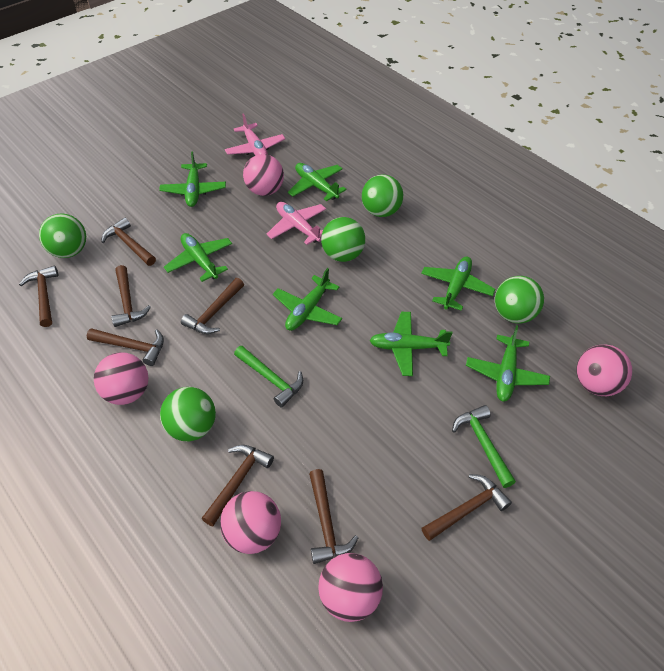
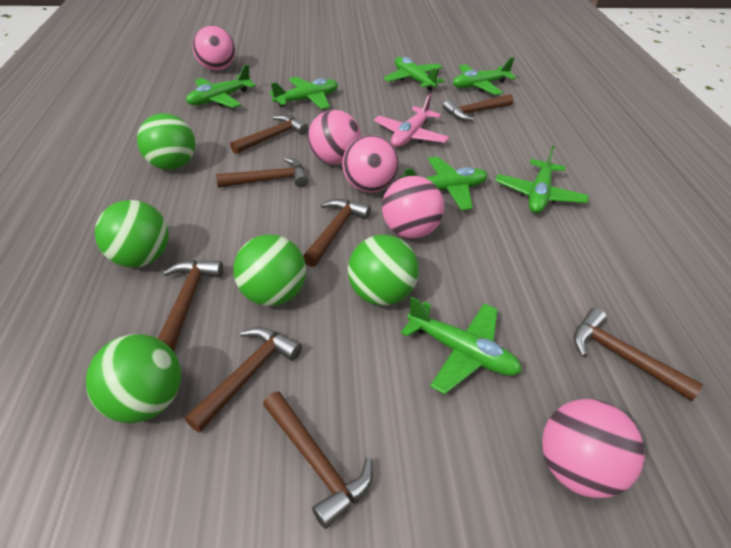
green hammer: 2 -> 0
pink plane: 2 -> 1

